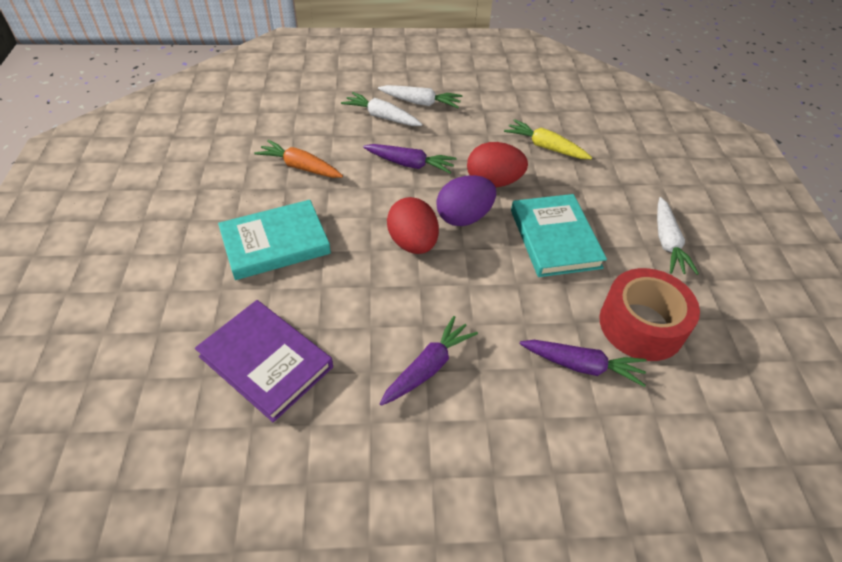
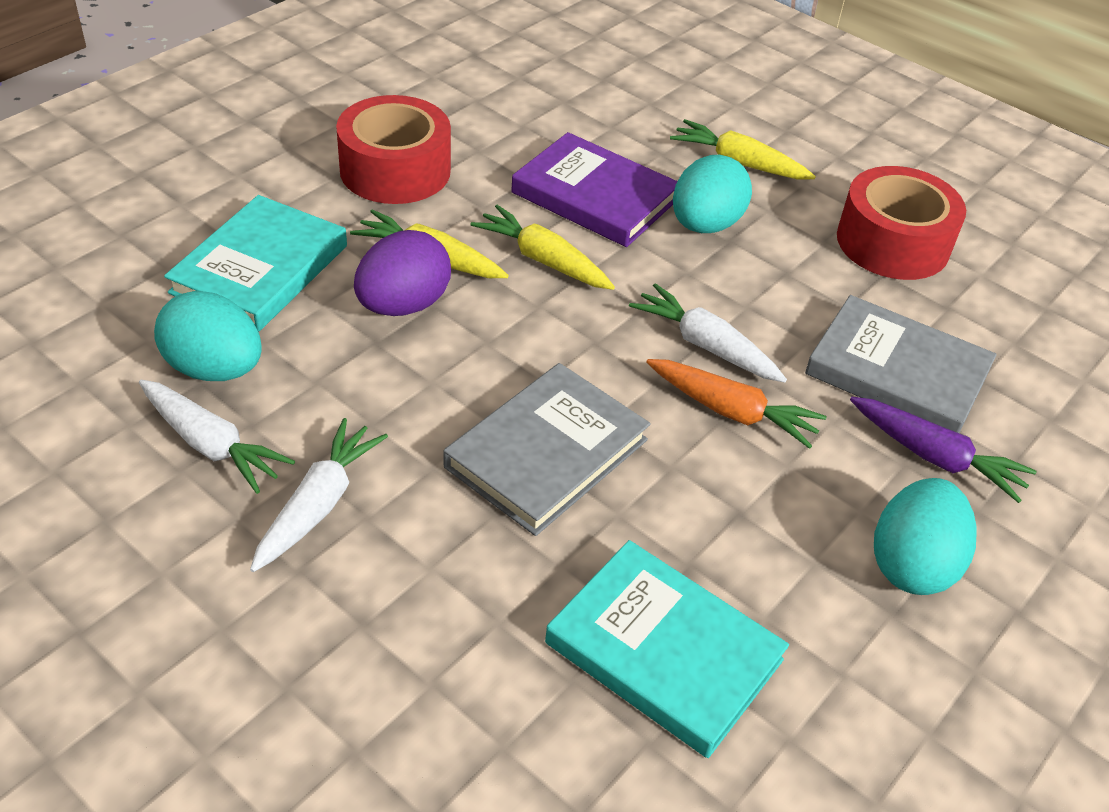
grey book: 0 -> 2
purple carrot: 3 -> 1
red egg: 2 -> 0
red tape: 1 -> 2
turquoise egg: 0 -> 3
yellow carrot: 1 -> 3

